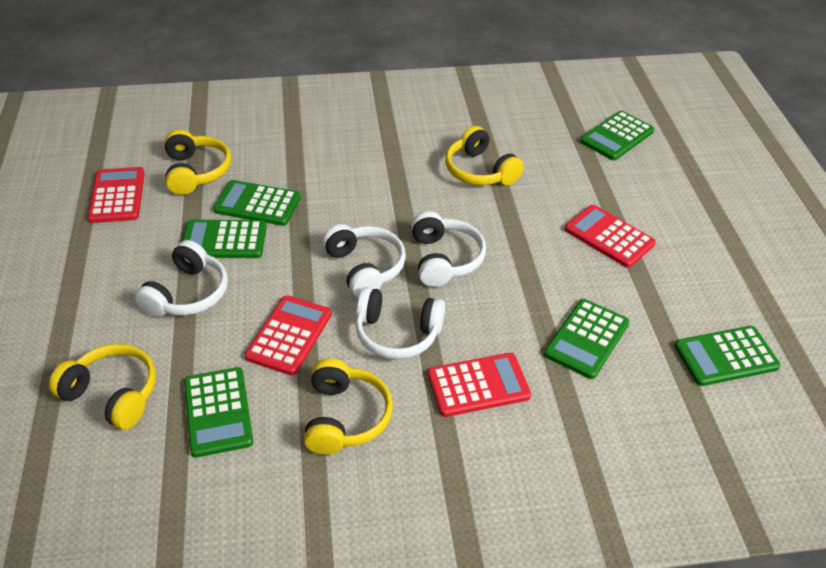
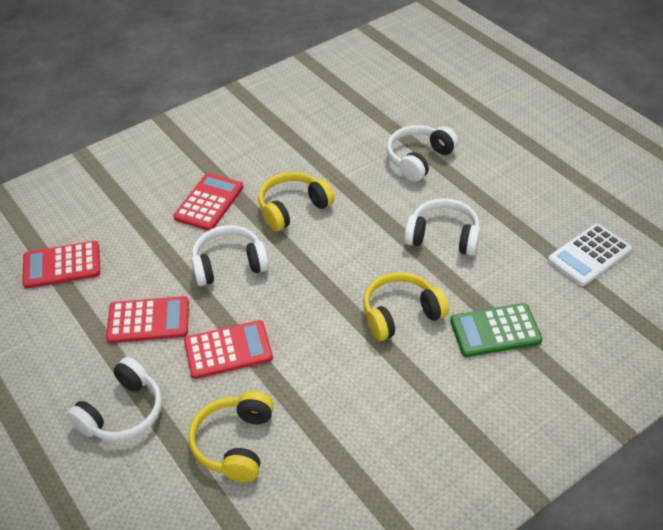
green calculator: 6 -> 1
white calculator: 0 -> 1
yellow headphones: 4 -> 3

